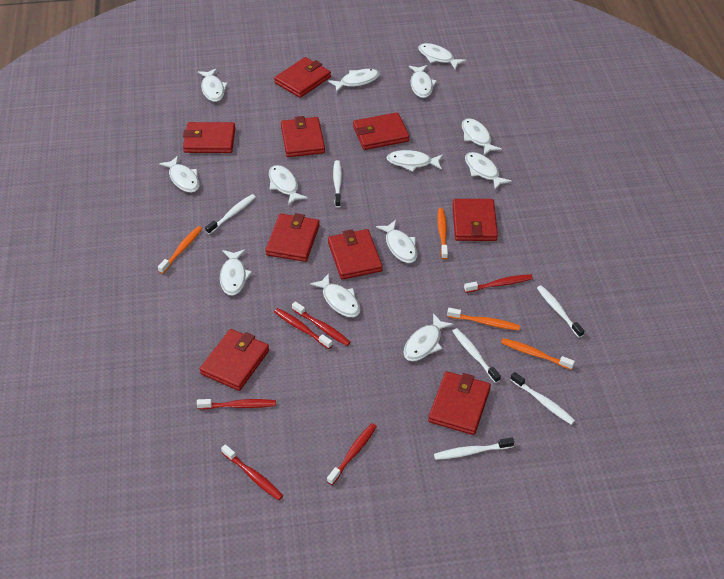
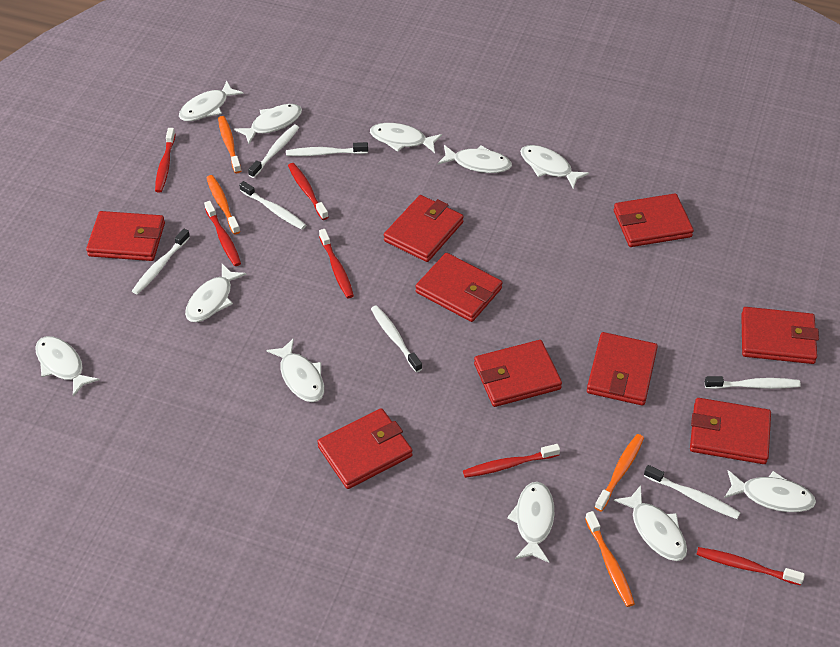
white fish: 13 -> 11
white toothbrush: 6 -> 7

